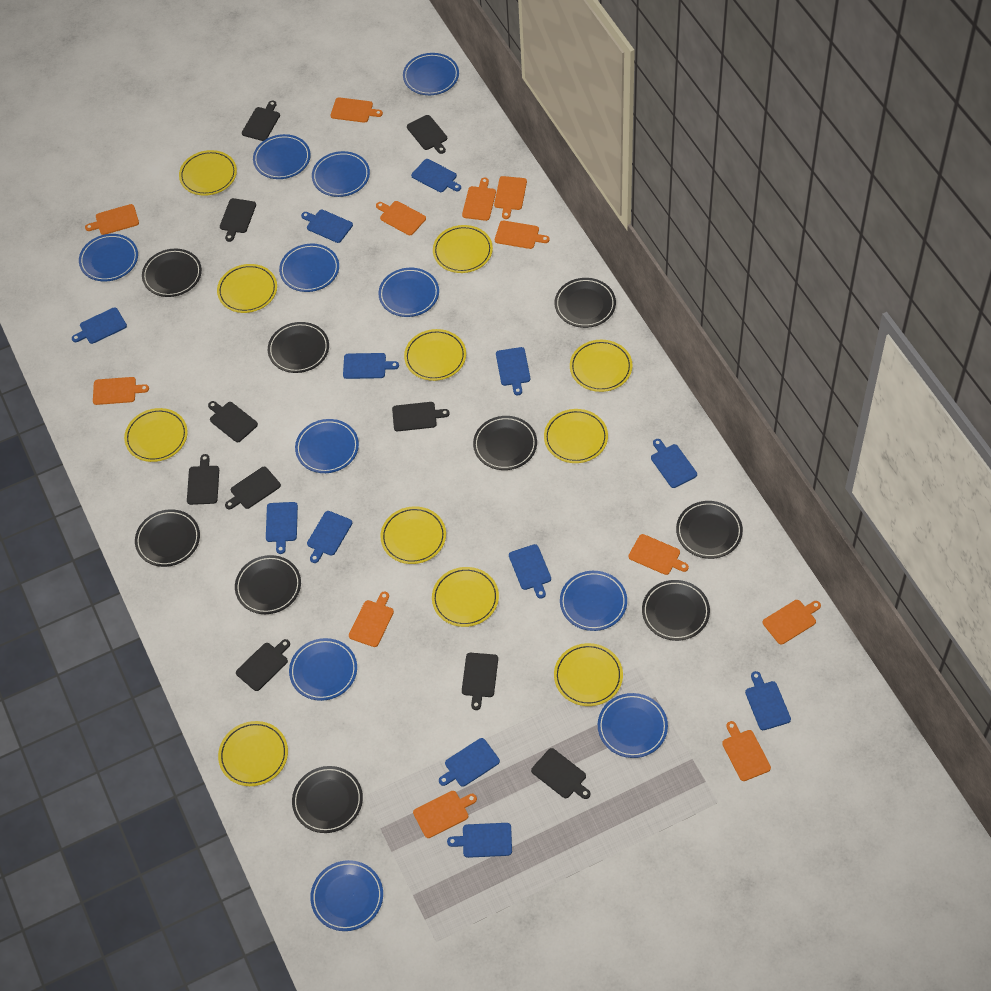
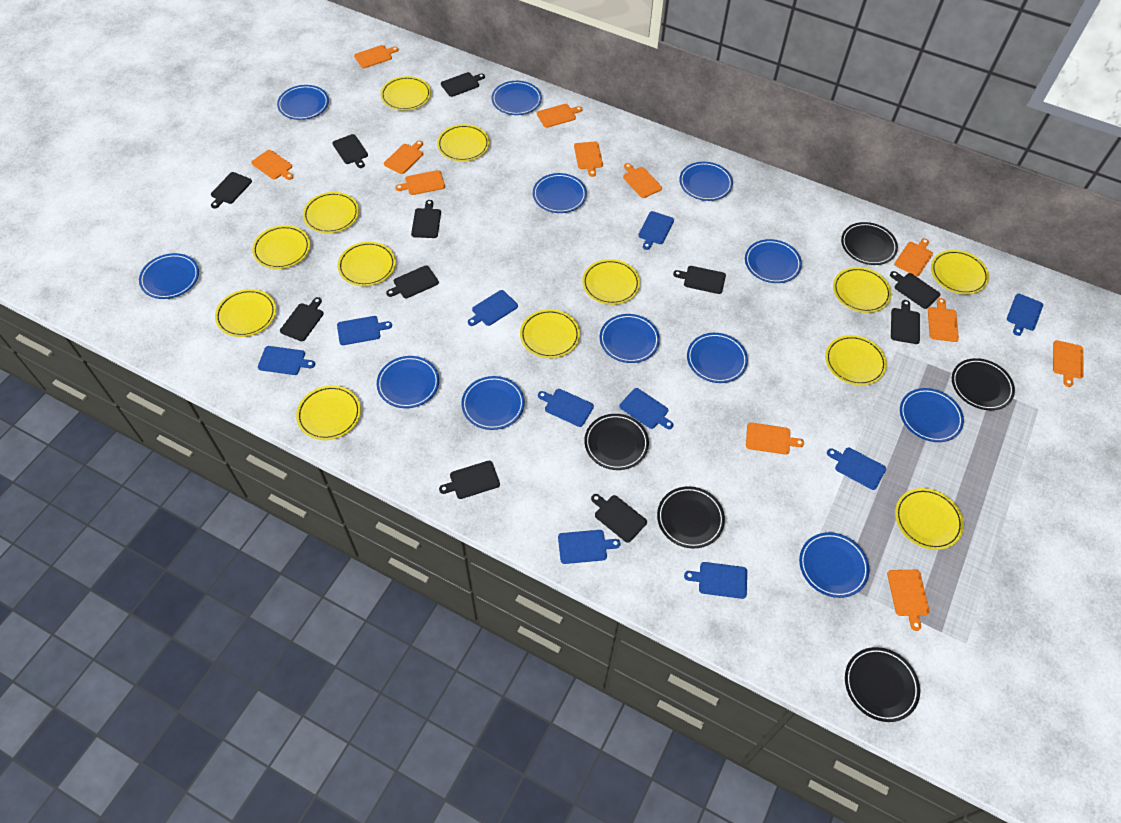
black cutting board: 10 -> 11
black plate: 9 -> 5
blue cutting board: 12 -> 10
blue plate: 11 -> 12
yellow plate: 11 -> 13

